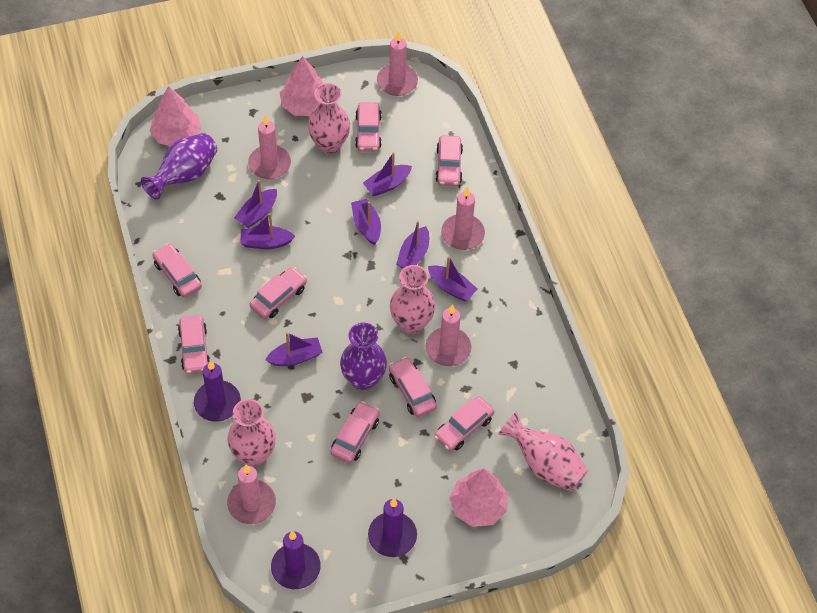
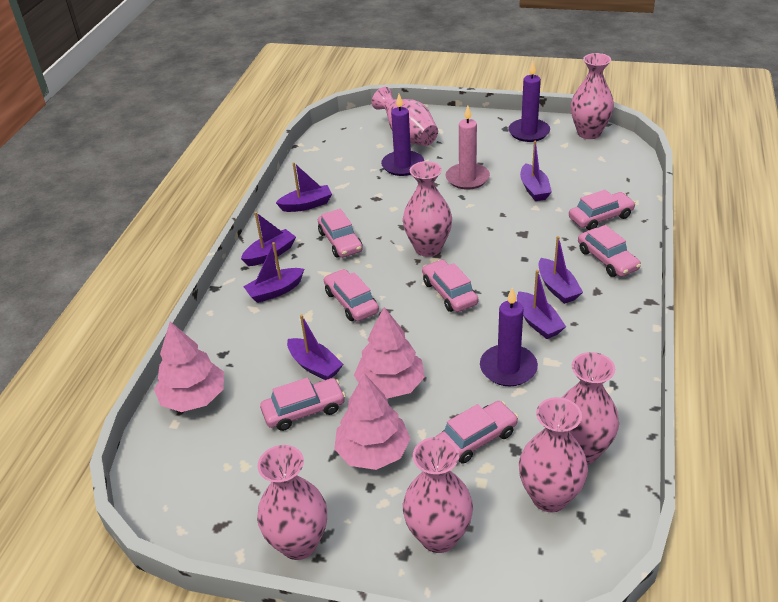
pink candle: 5 -> 1
pink car: 8 -> 7
pink vase: 4 -> 7
purple vase: 2 -> 0

